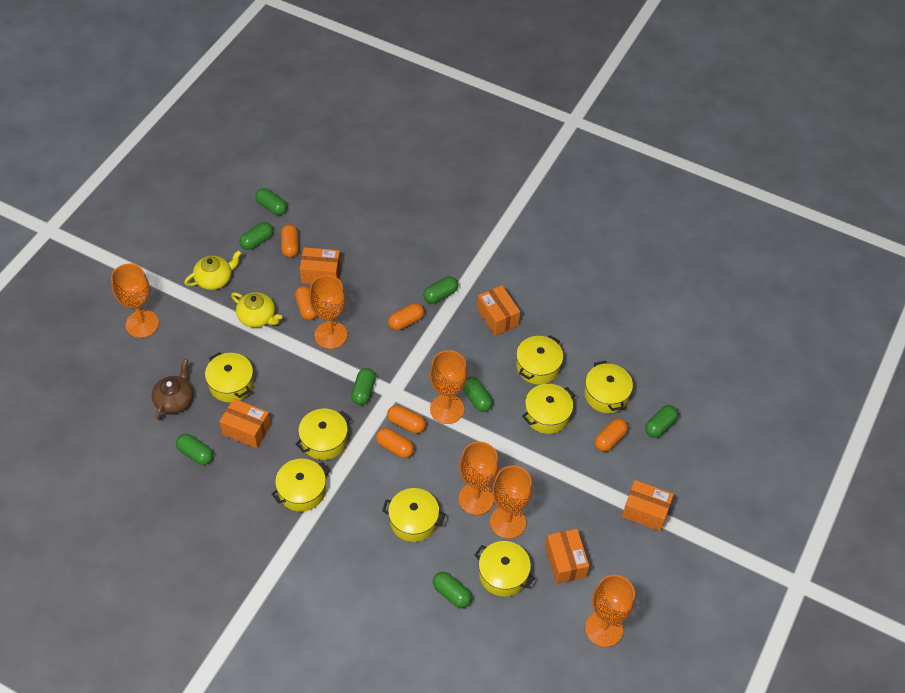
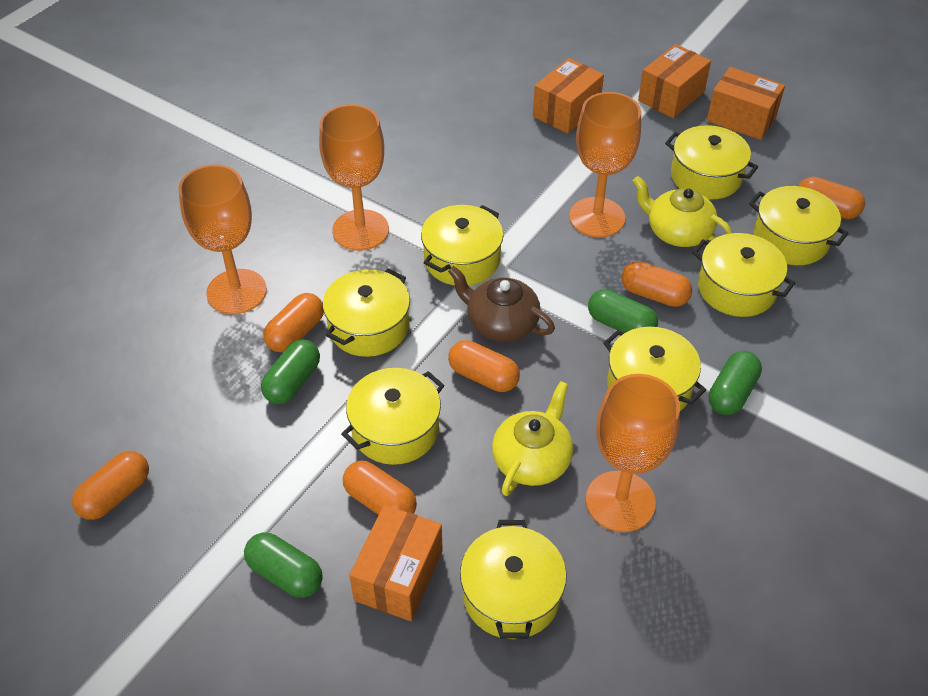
green capsule: 8 -> 4
orange box: 5 -> 4
orange goblet: 6 -> 4

